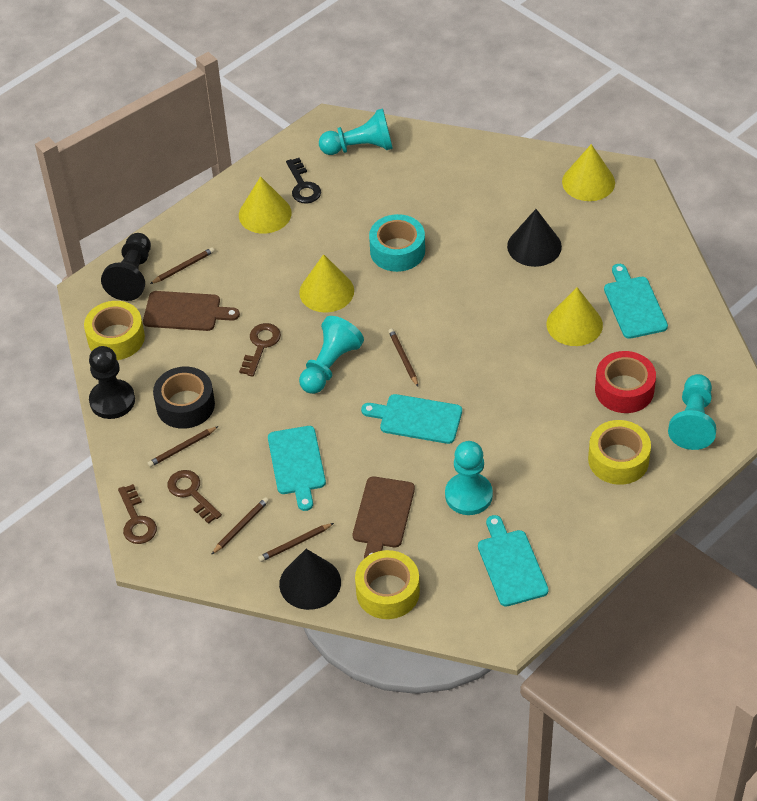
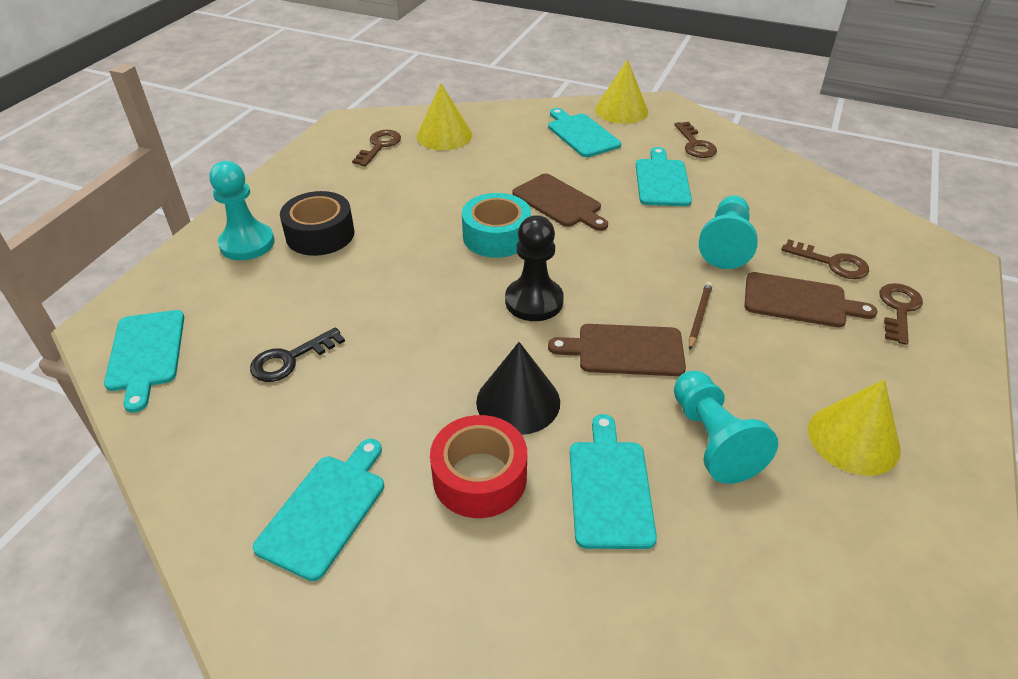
black cone: 2 -> 1
black pawn: 2 -> 1
brown cutting board: 2 -> 3
brown key: 3 -> 4
brown pencil: 5 -> 1
turquoise cutting board: 4 -> 5
turquoise pawn: 4 -> 3
yellow cone: 4 -> 3
yellow tape: 3 -> 0

